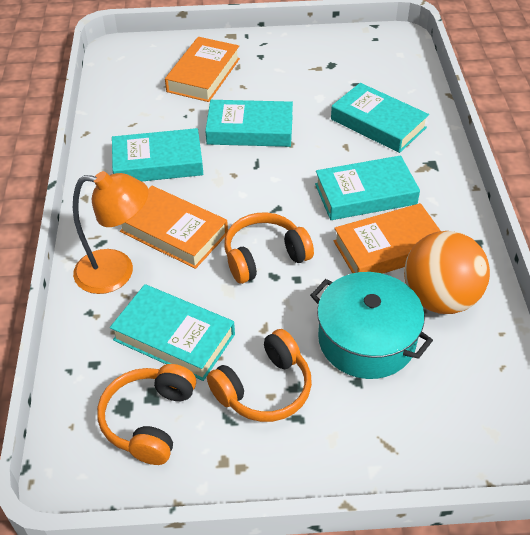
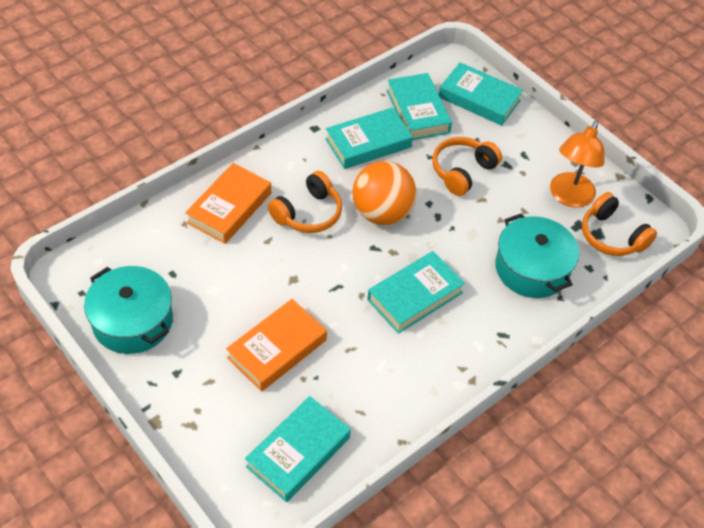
orange book: 3 -> 2
turquoise pot: 1 -> 2

